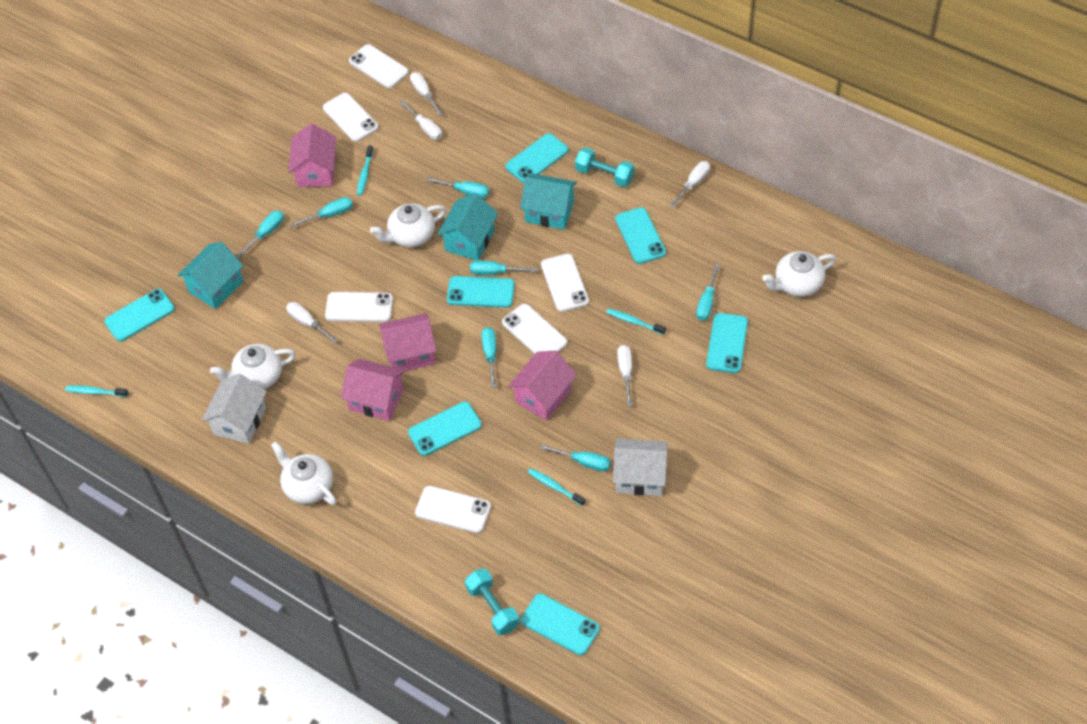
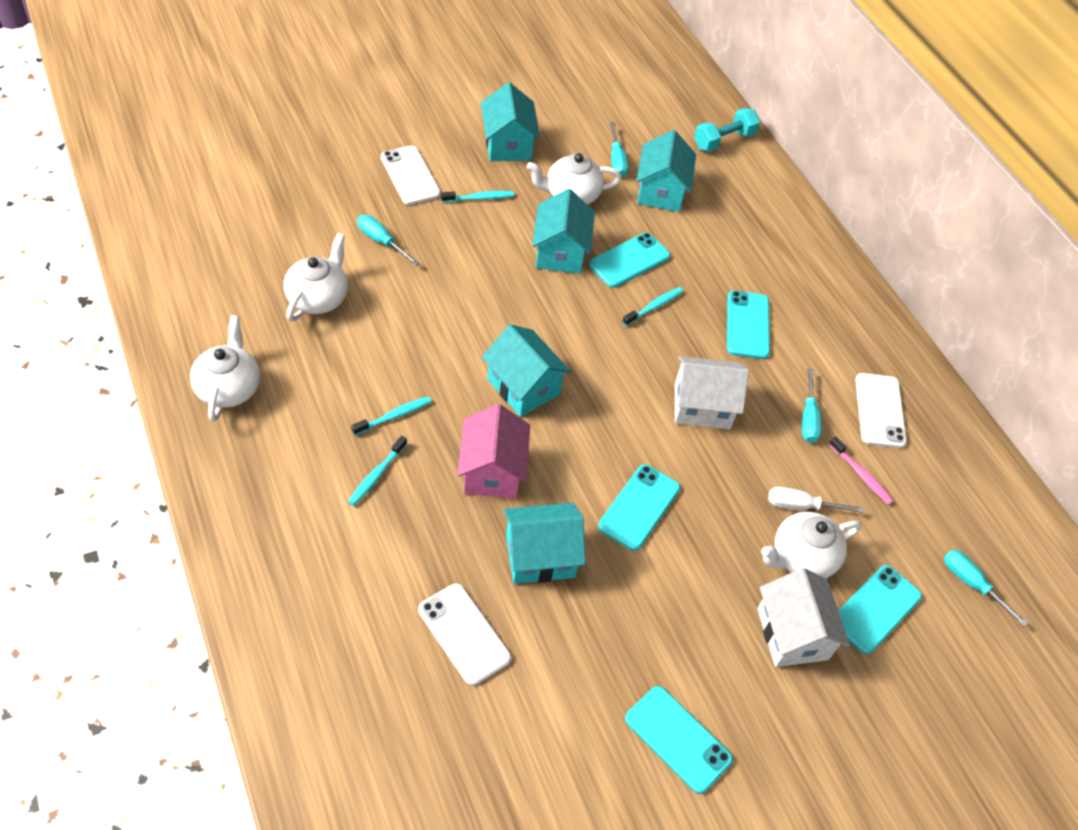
pink house: 4 -> 1
pink toothbrush: 0 -> 1
turquoise dumbbell: 2 -> 1
turquoise house: 3 -> 5
turquoise phone: 7 -> 5
turquoise screwdriver: 7 -> 4
white phone: 6 -> 3
white screwdriver: 5 -> 1

